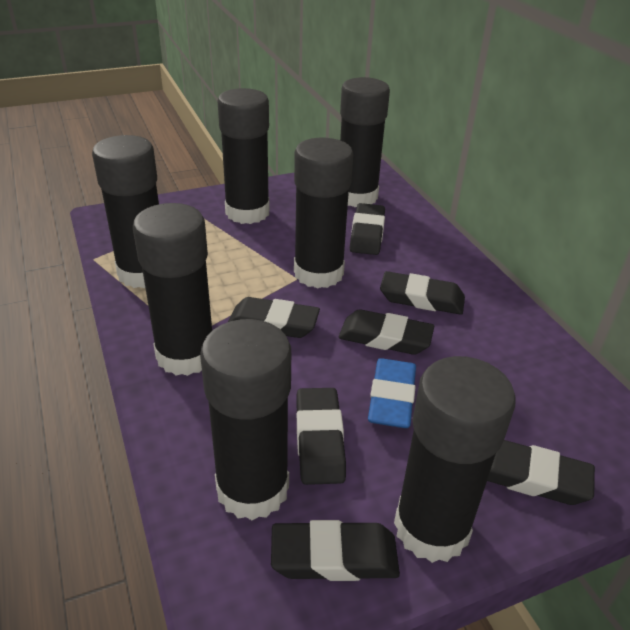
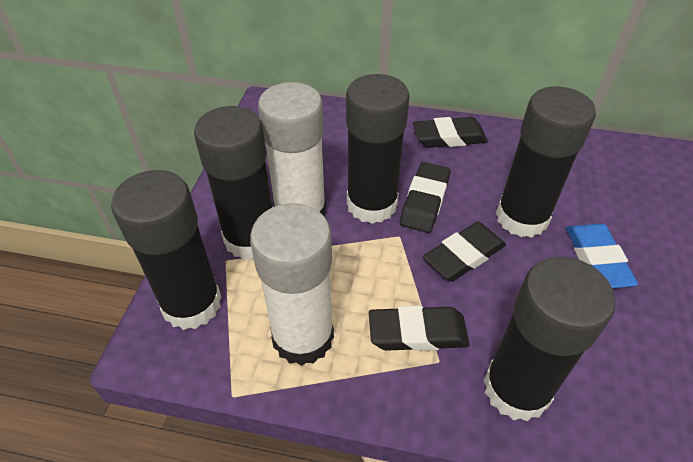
black eraser: 7 -> 4
black glue stick: 7 -> 5
white glue stick: 0 -> 2

